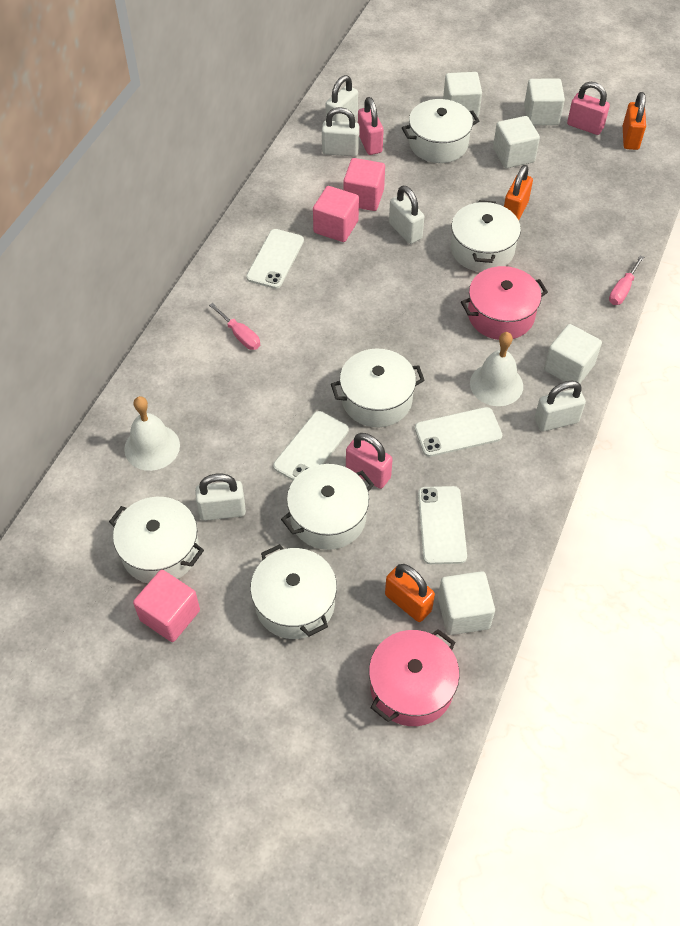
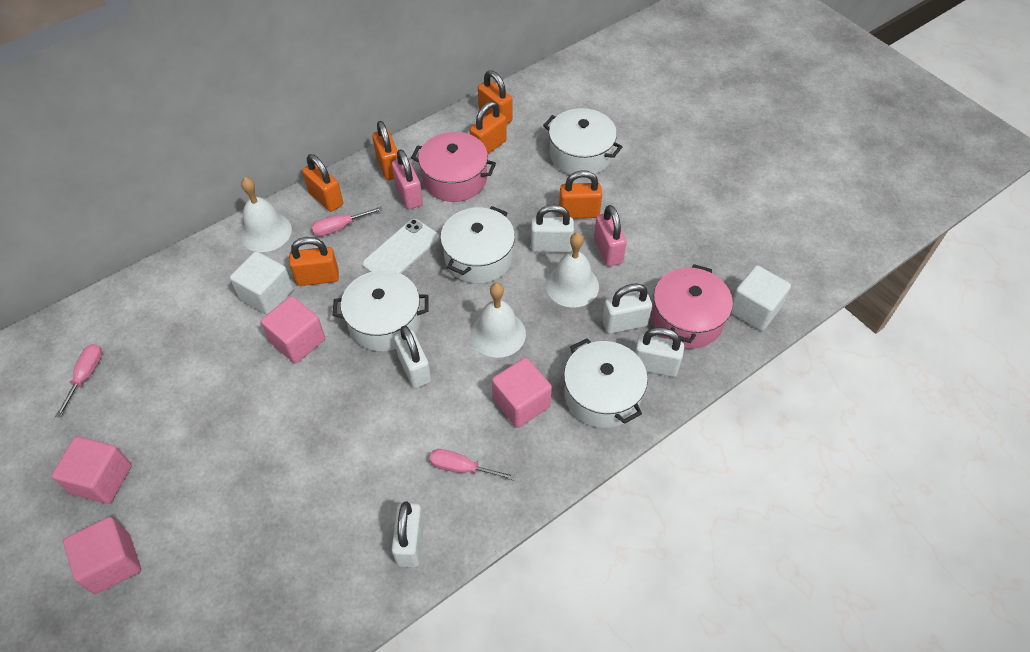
orange padlock: 3 -> 6
pink cube: 3 -> 4
pink padlock: 3 -> 2
pink screwdriver: 2 -> 3
white bell: 2 -> 3
white cube: 5 -> 2
white phone: 4 -> 1
white pot: 6 -> 4

